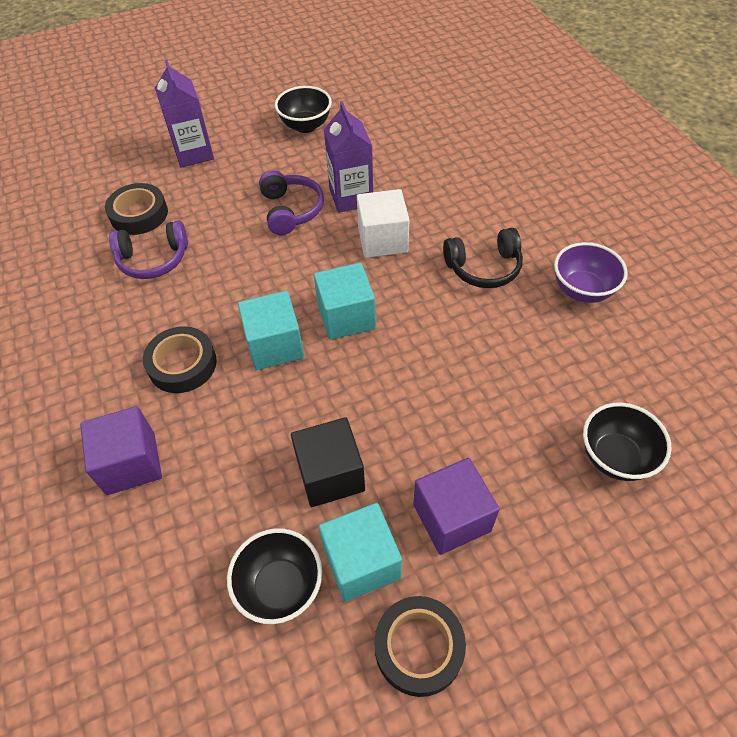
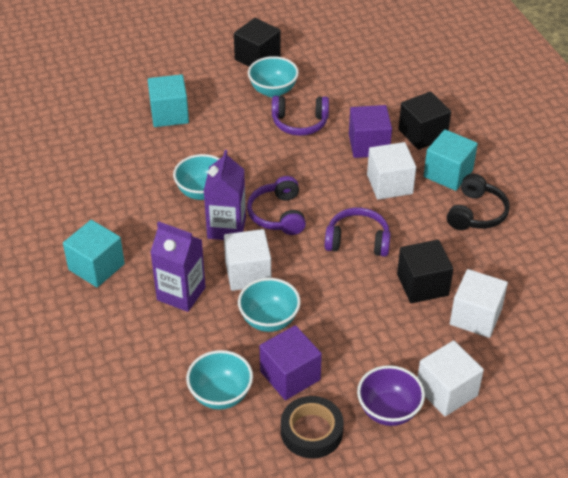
black bowl: 3 -> 0
black cube: 1 -> 3
black tape: 3 -> 1
purple headphones: 2 -> 3
turquoise bowl: 0 -> 4
white cube: 1 -> 4

